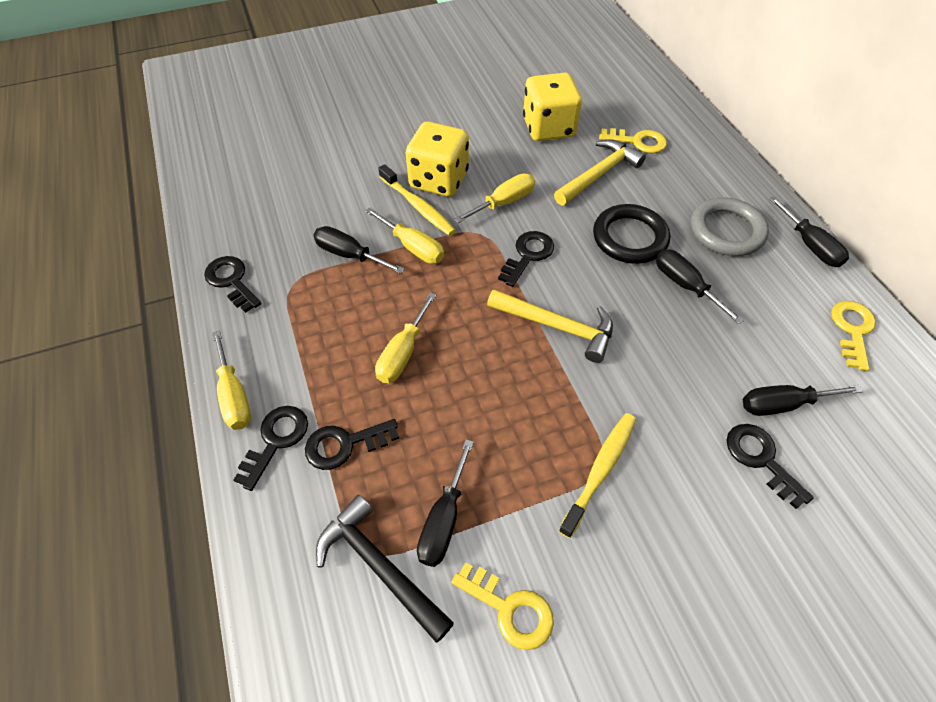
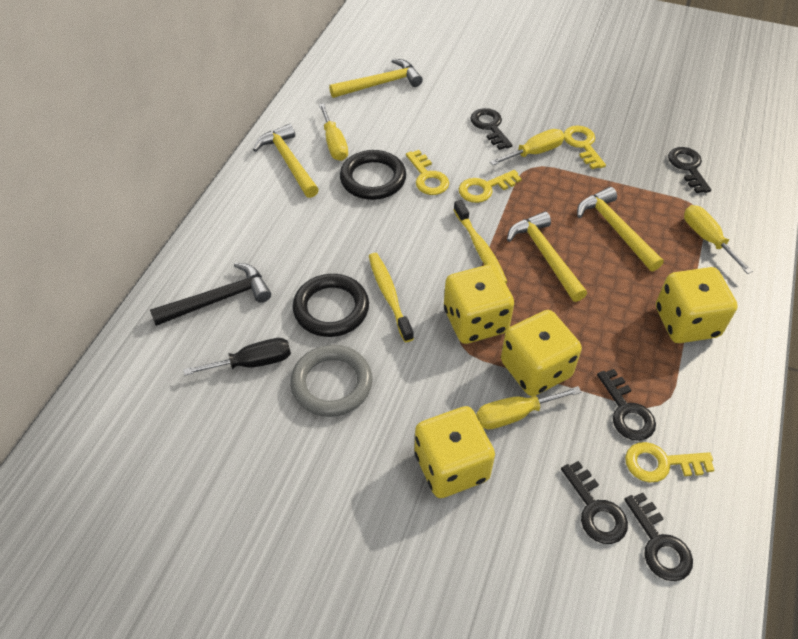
black ring: 1 -> 2
black screwdriver: 5 -> 1
yellow dice: 2 -> 4
yellow hammer: 2 -> 4
yellow key: 3 -> 4

